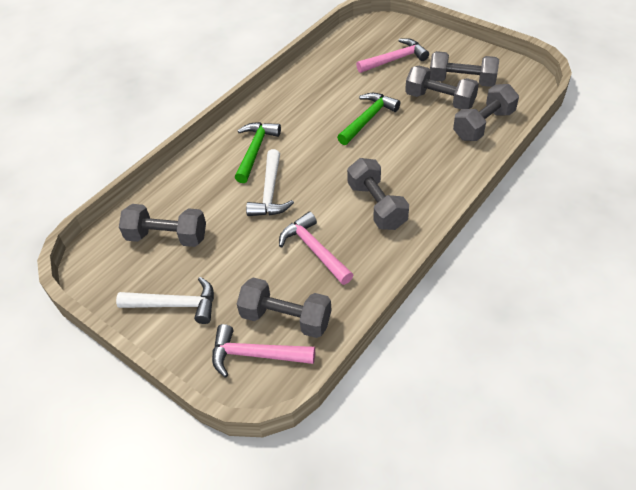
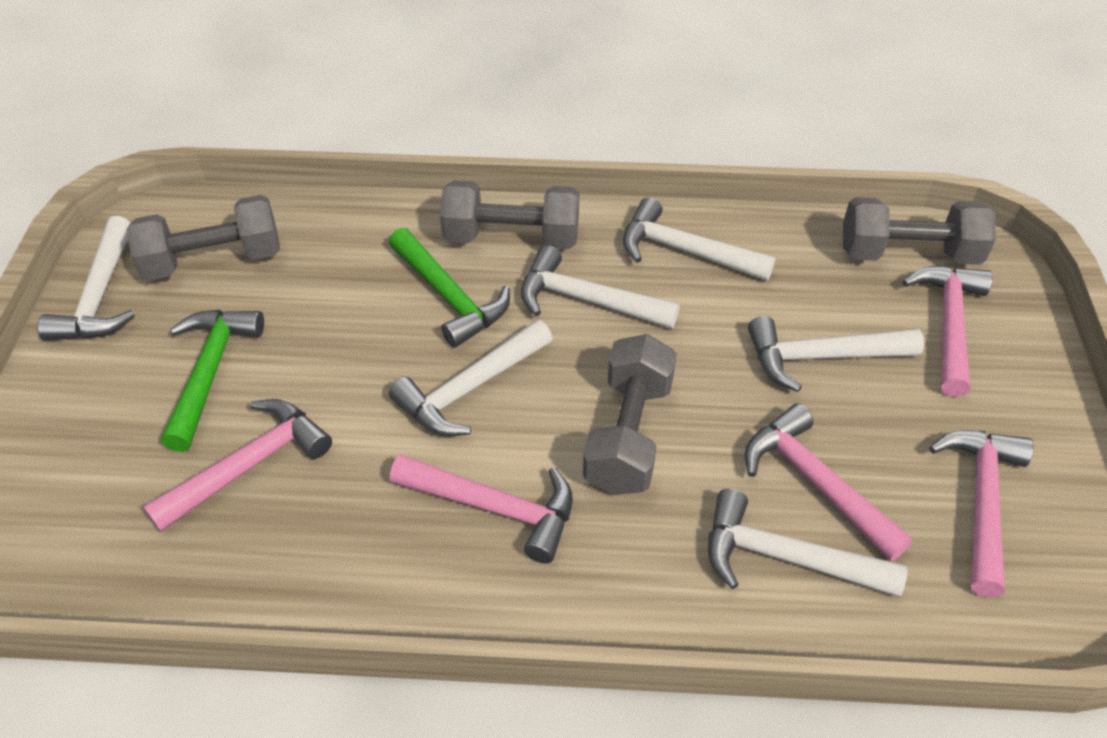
grey dumbbell: 6 -> 4
pink hammer: 3 -> 5
white hammer: 2 -> 6

